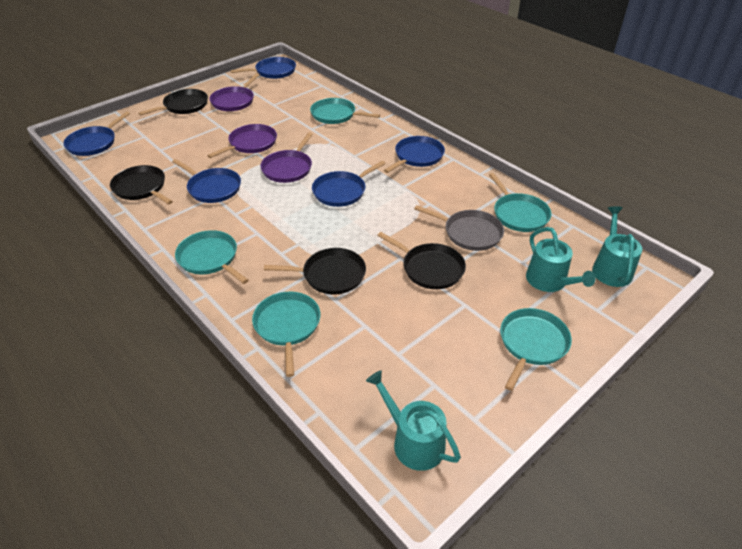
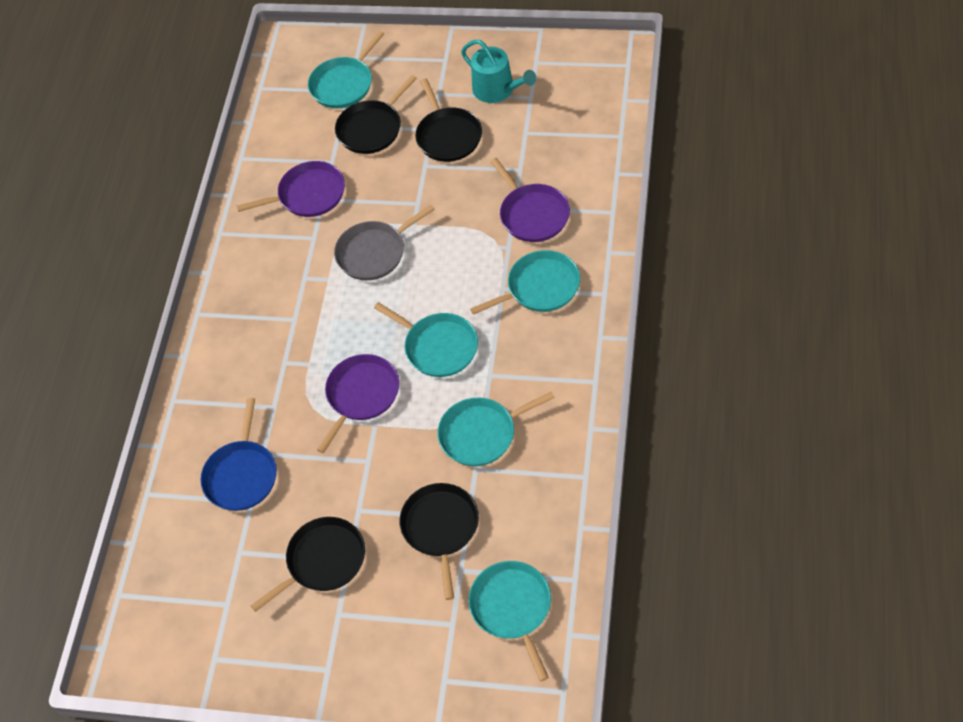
blue pan: 5 -> 1
turquoise watering can: 3 -> 1

